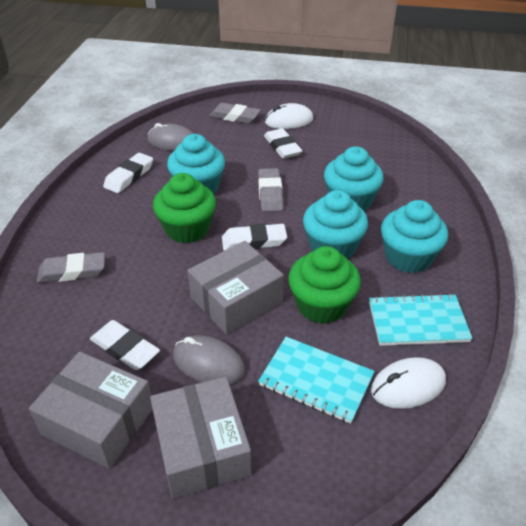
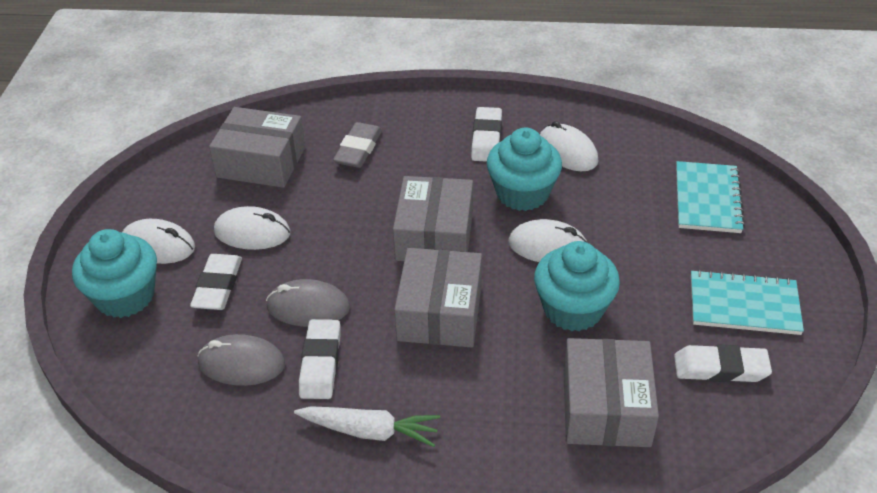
green cupcake: 2 -> 0
grey box: 3 -> 4
grey eraser: 3 -> 1
turquoise cupcake: 4 -> 3
white carrot: 0 -> 1
white mouse: 2 -> 4

